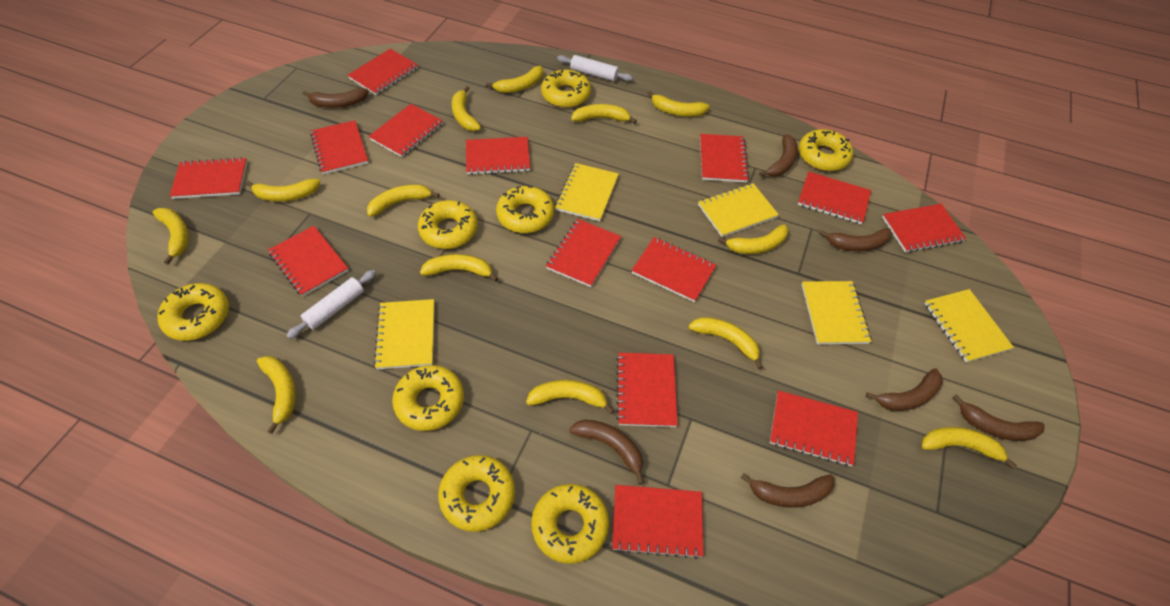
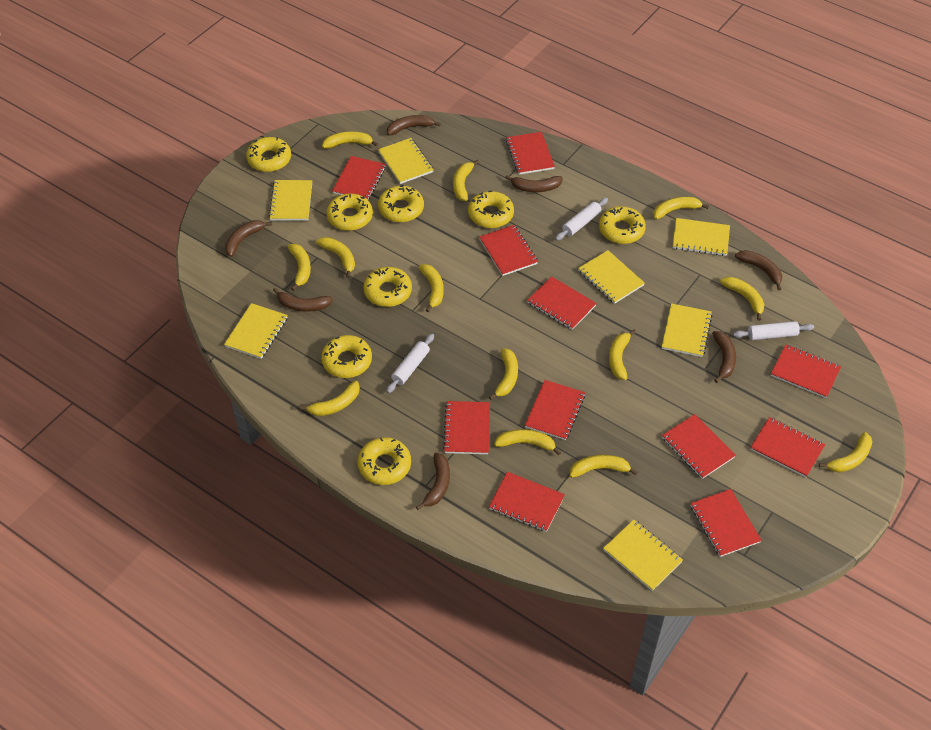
red notebook: 14 -> 11
white rolling pin: 2 -> 3
yellow notebook: 5 -> 7

